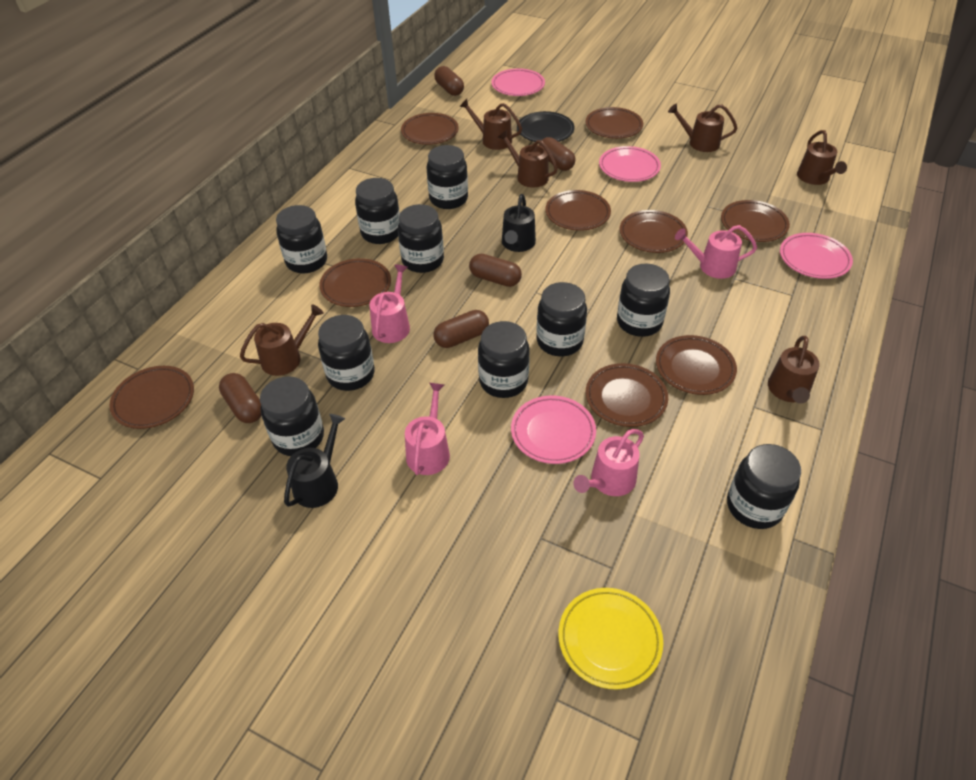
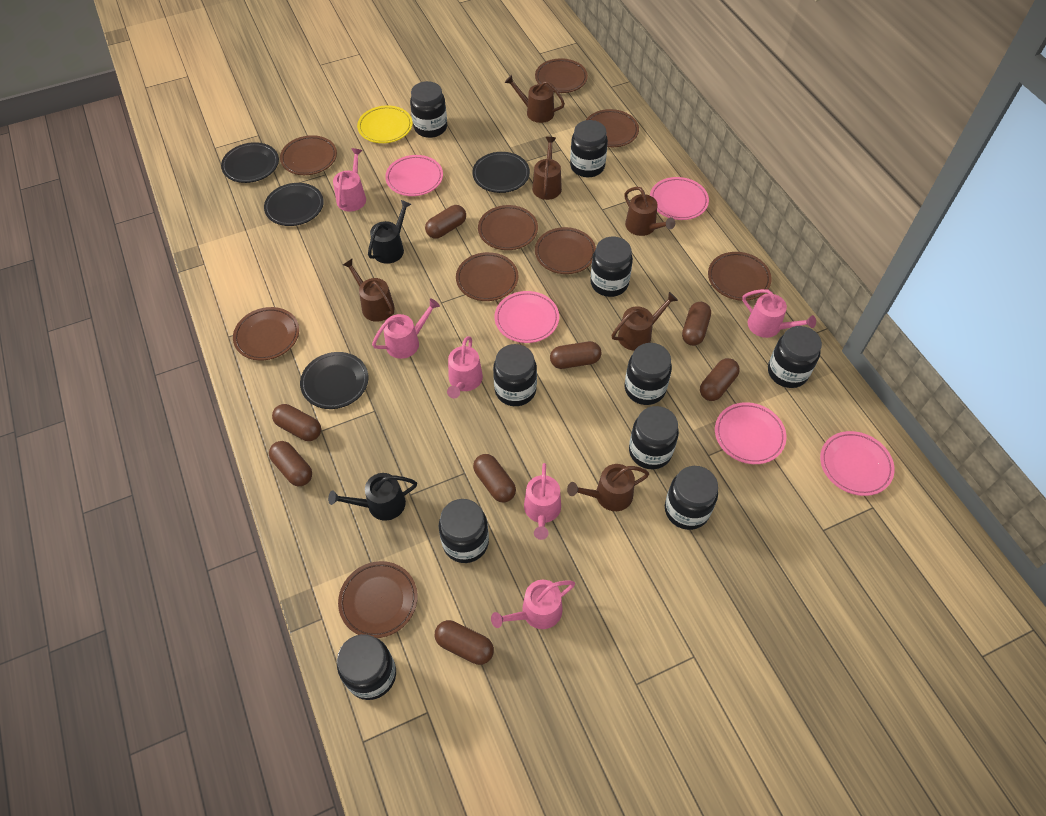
black plate: 1 -> 4
brown capsule: 5 -> 8
pink plate: 4 -> 5
pink watering can: 4 -> 6

